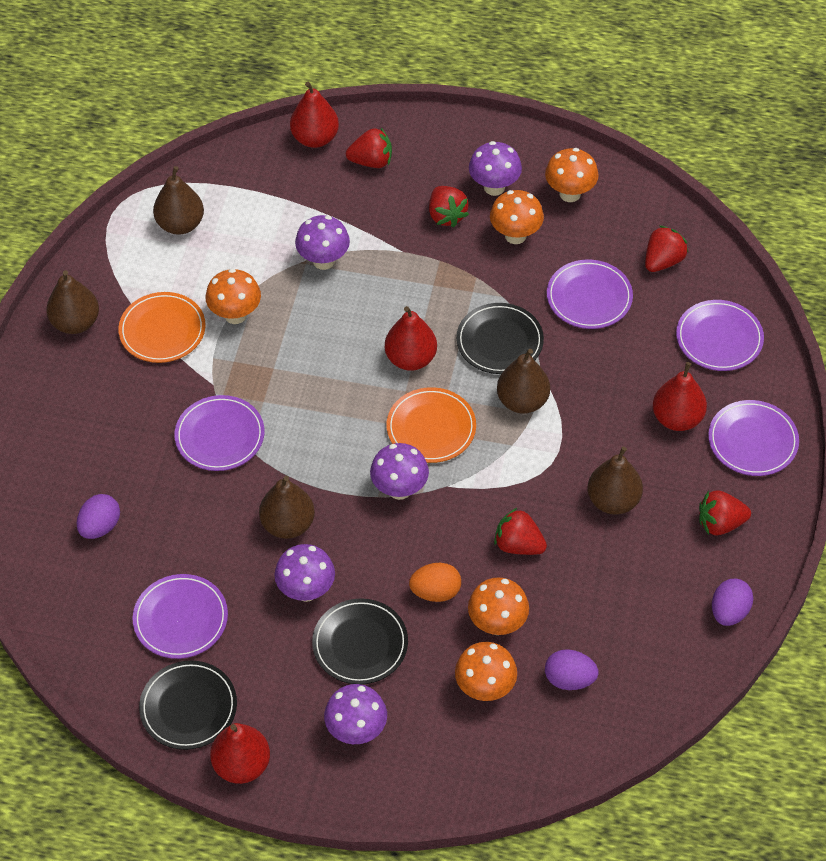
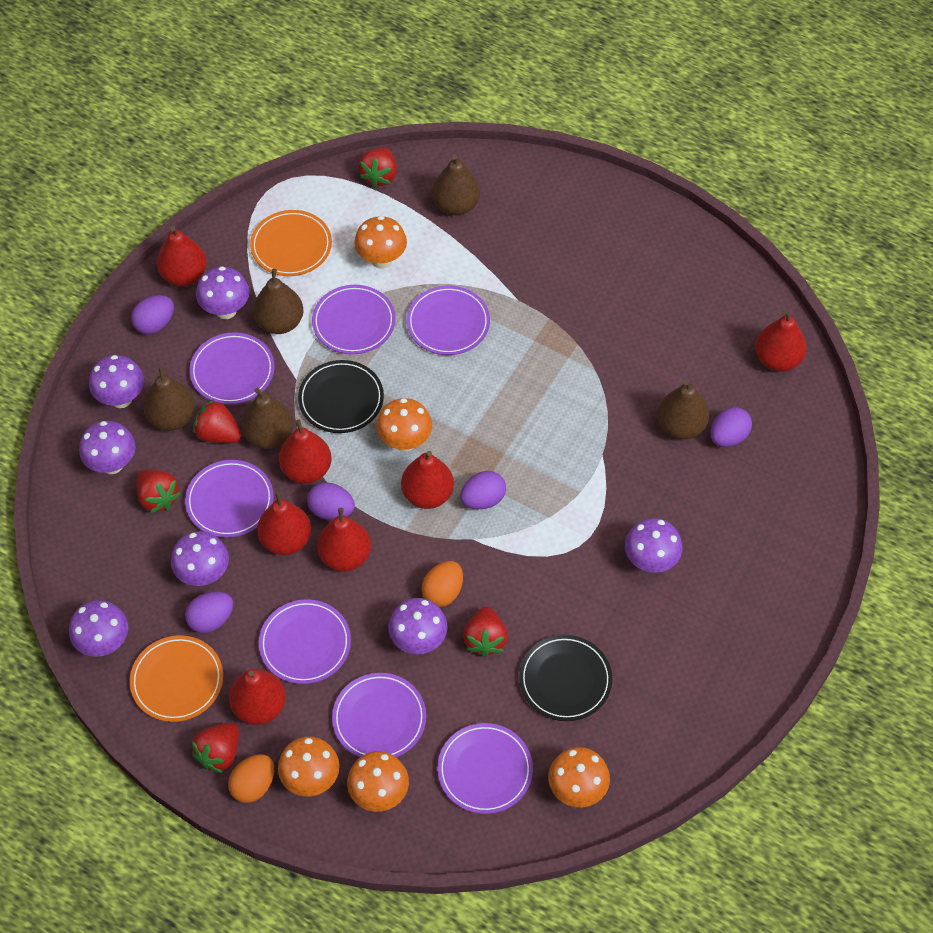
black plate: 3 -> 2
orange egg: 1 -> 2
purple egg: 3 -> 5
purple mushroom: 5 -> 7
purple plate: 5 -> 7
red pear: 4 -> 7

